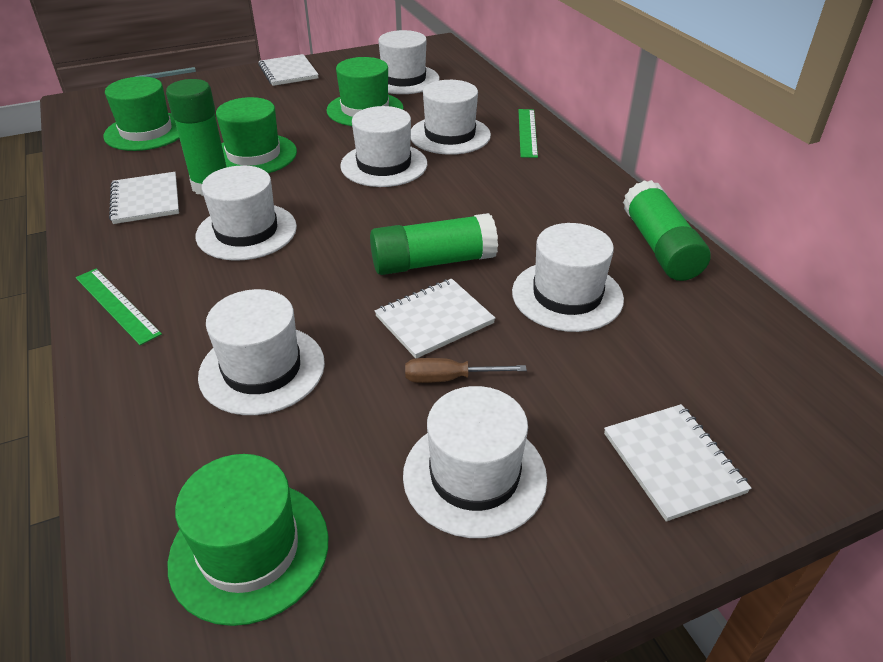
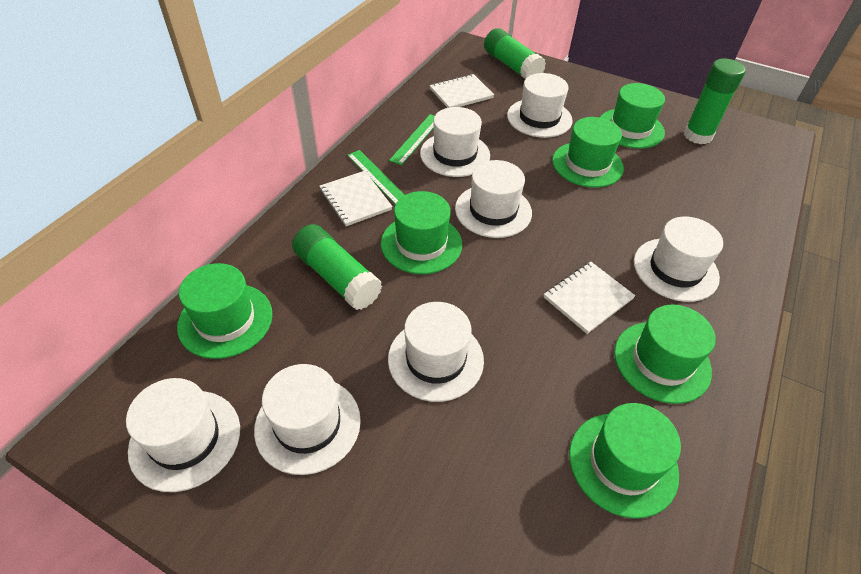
brown screwdriver: 1 -> 0
green hat: 4 -> 6
white notebook: 4 -> 3

